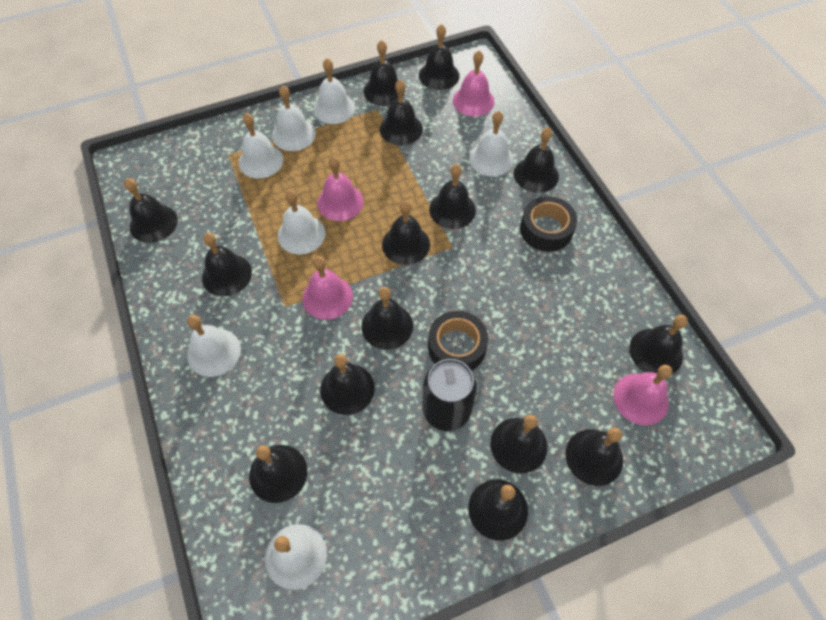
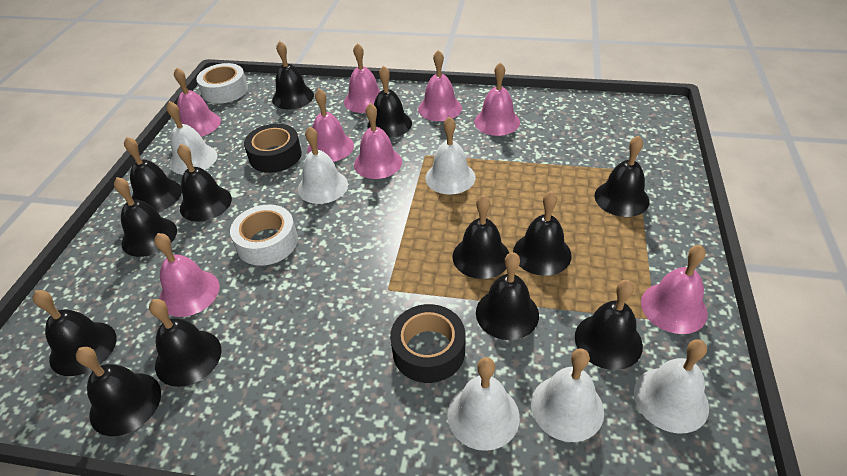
black bell: 15 -> 13
black can: 1 -> 0
pink bell: 4 -> 8
white bell: 7 -> 6
white tape: 0 -> 2

